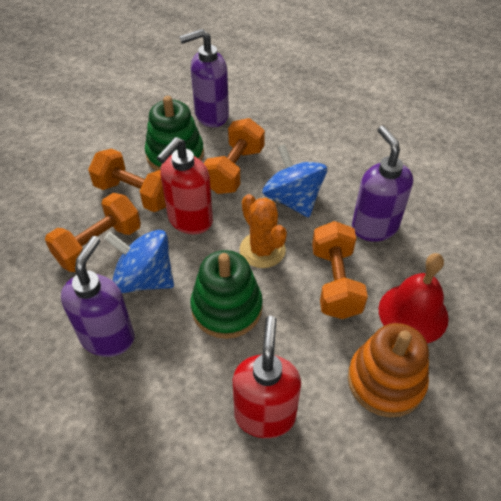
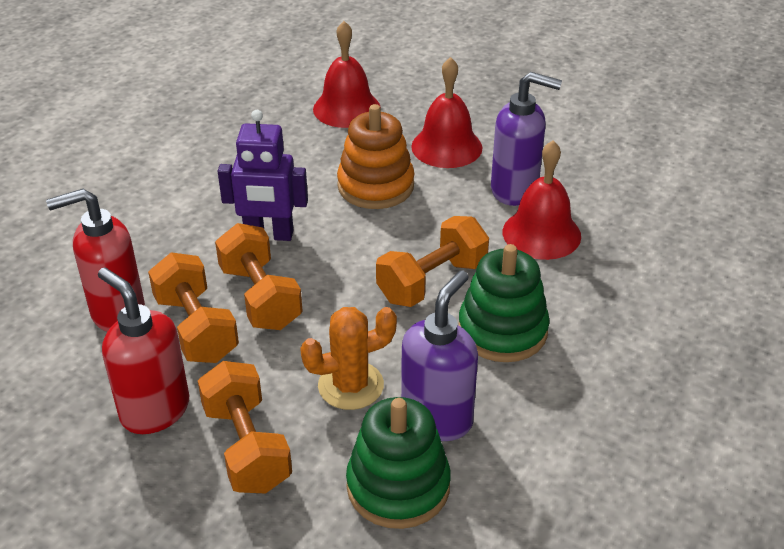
blue spinning top: 2 -> 0
purple robot: 0 -> 1
purple soap dispenser: 3 -> 2
red bell: 1 -> 3

